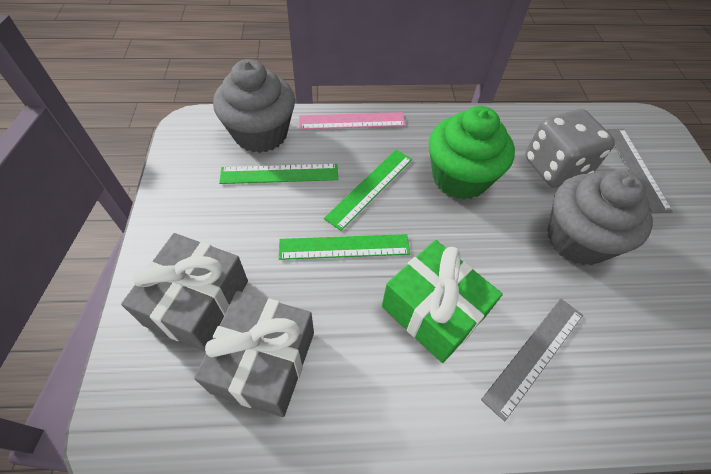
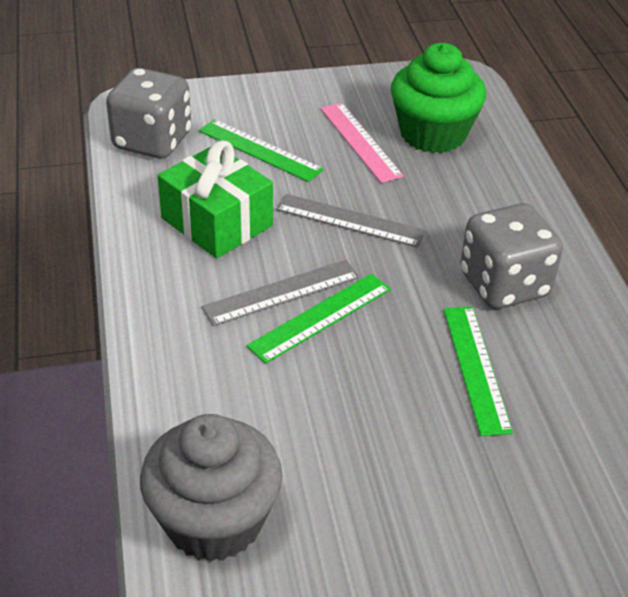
grey cupcake: 2 -> 1
grey dice: 1 -> 2
grey gift: 2 -> 0

